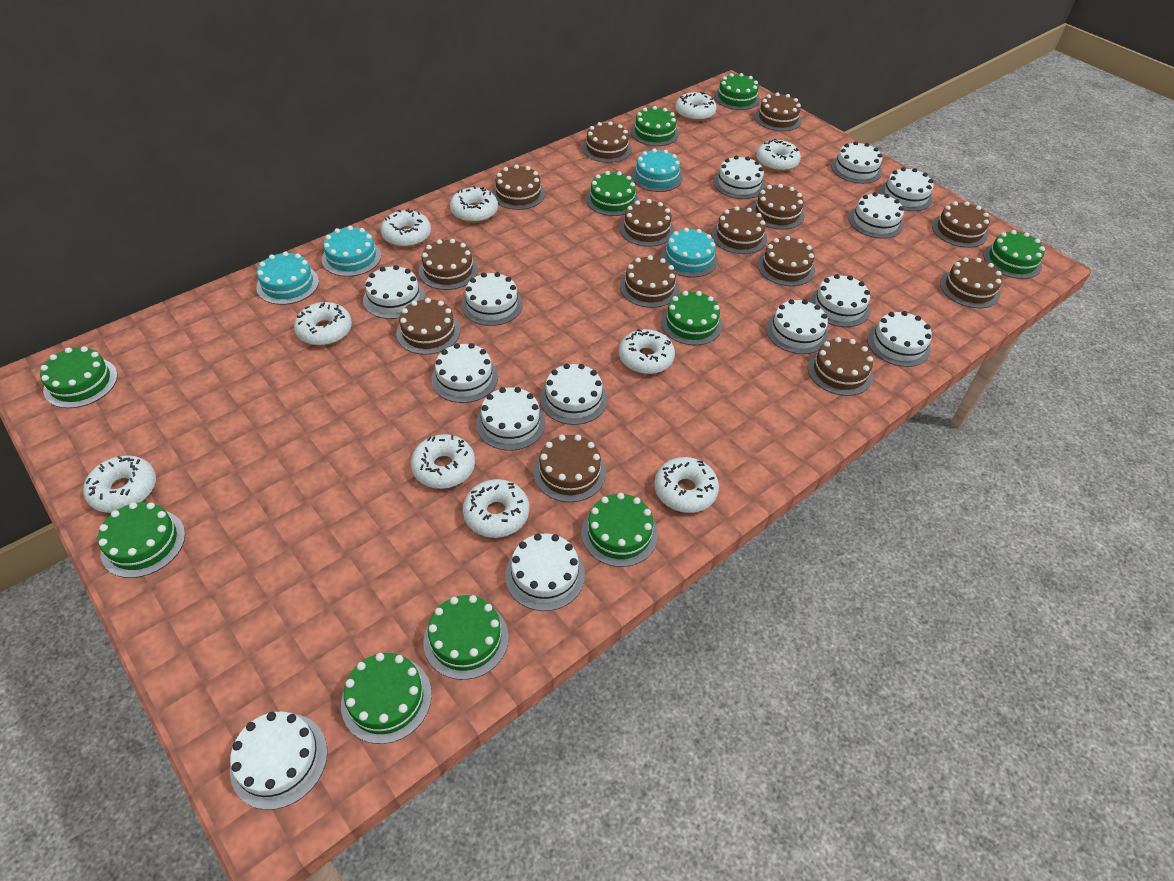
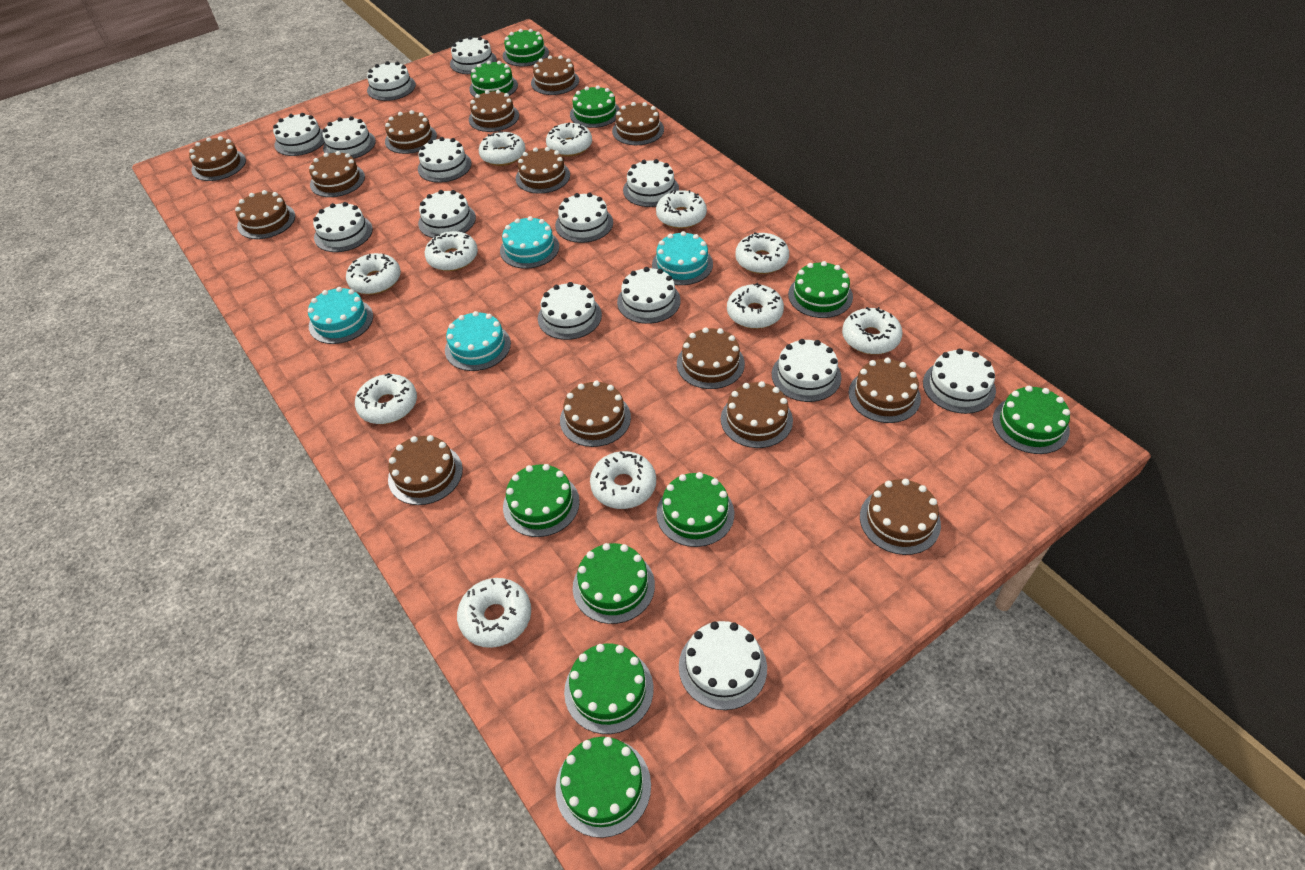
white donut: 10 -> 11

